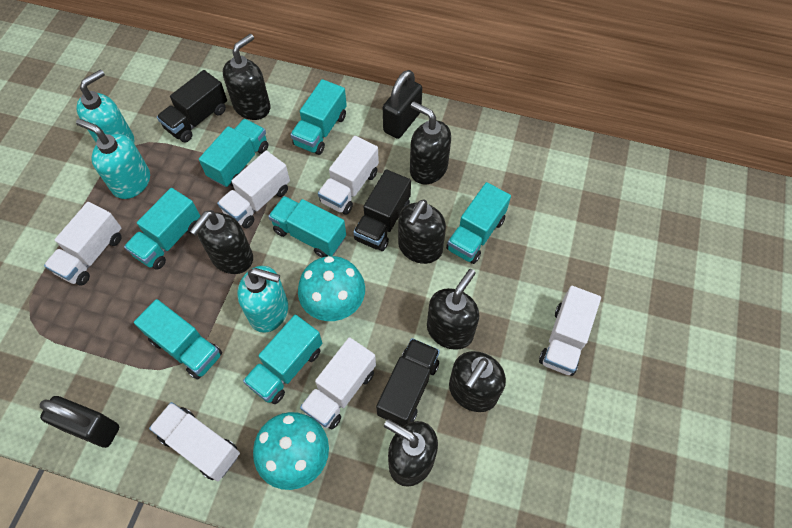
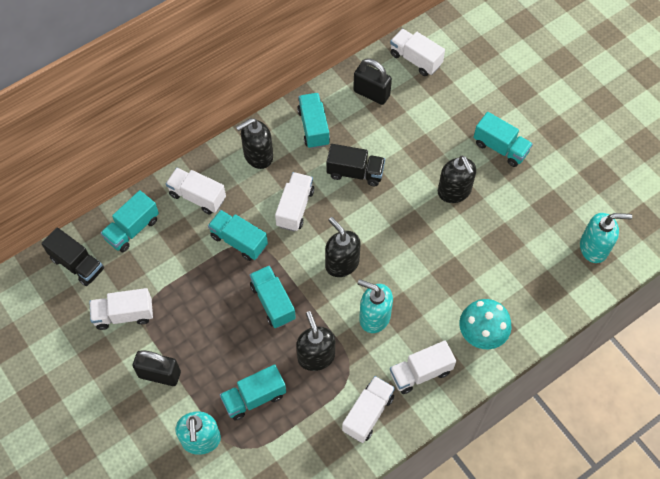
black soap dispenser: 7 -> 4
black truck: 3 -> 2
turquoise mushroom: 2 -> 1
turquoise truck: 7 -> 6

